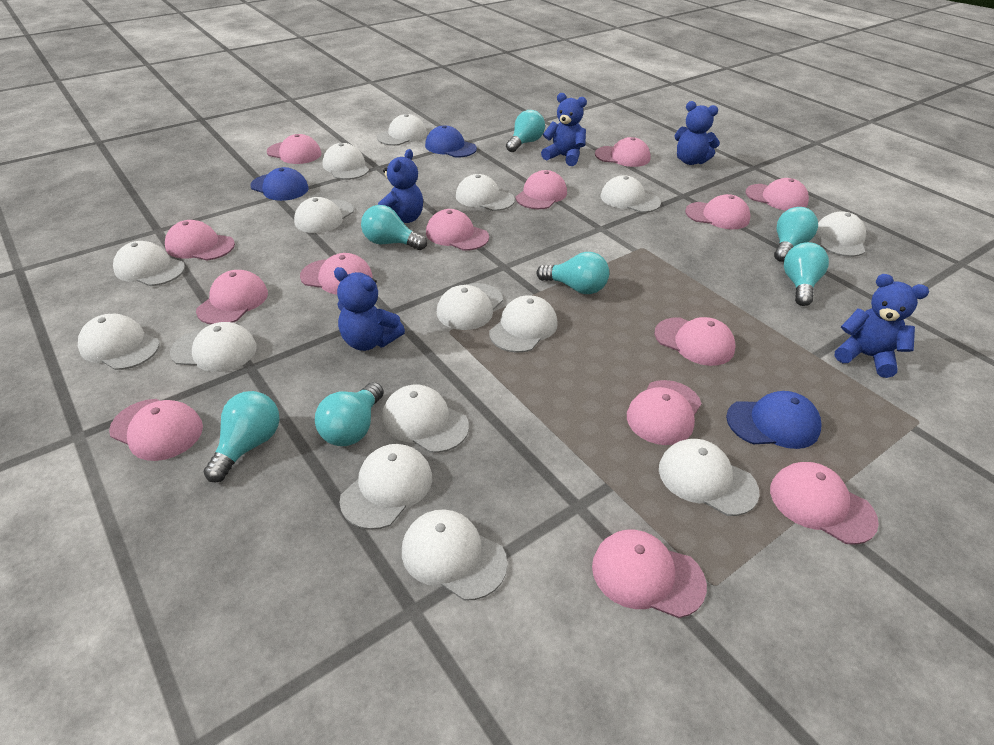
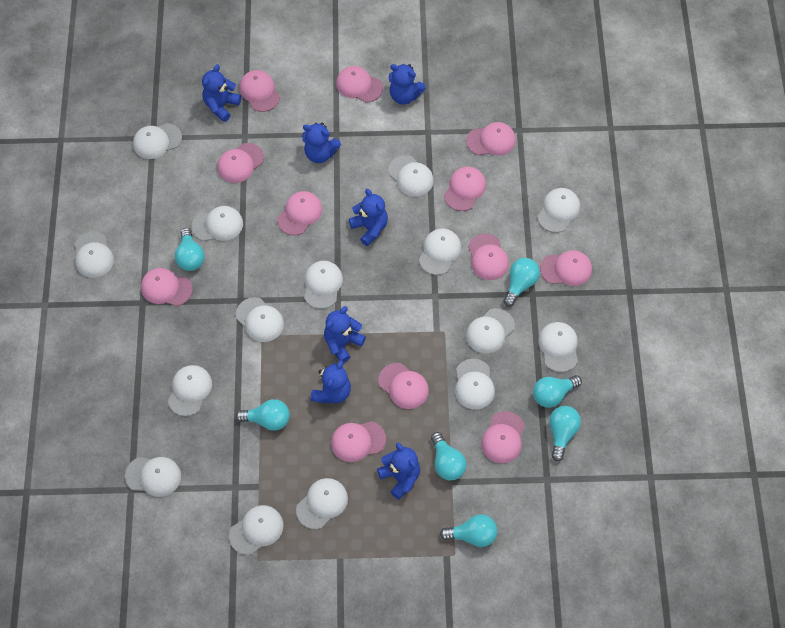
blue cap: 3 -> 0
blue teddy bear: 5 -> 7
pink cap: 14 -> 12

